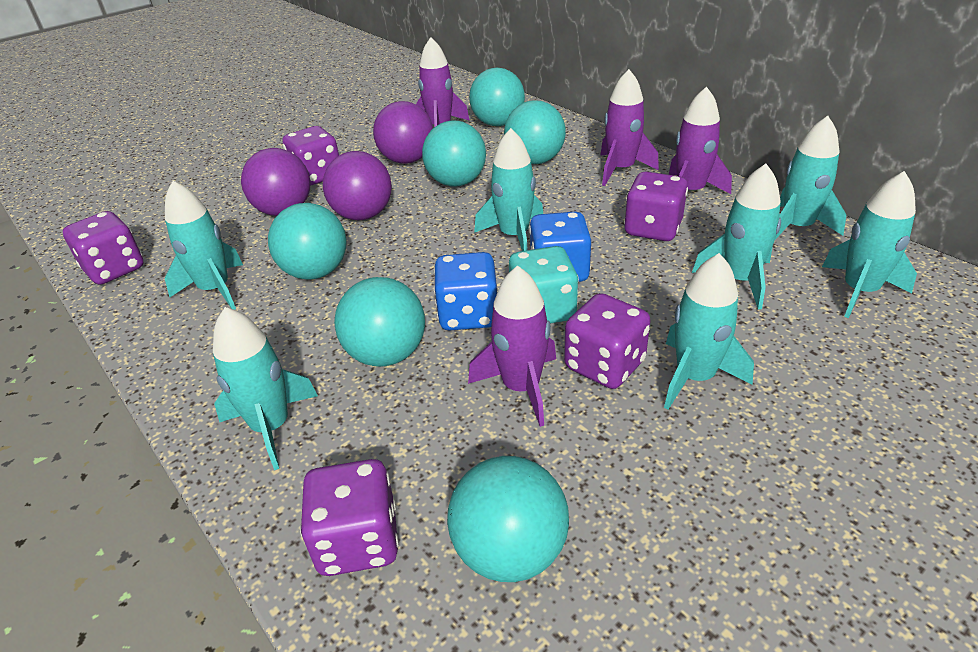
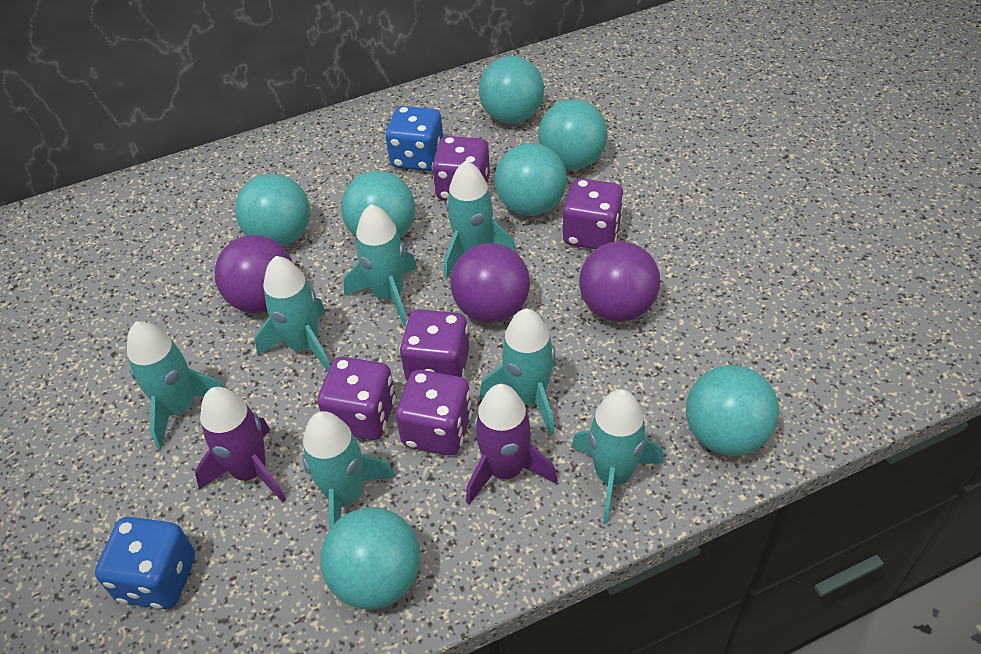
purple rocket: 4 -> 2
turquoise ball: 6 -> 7
turquoise dice: 1 -> 0

